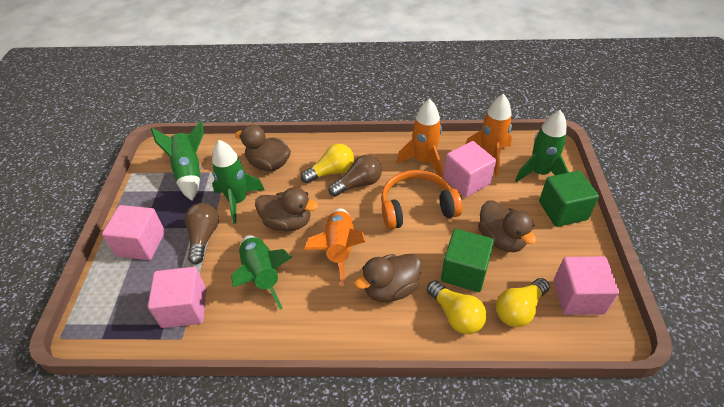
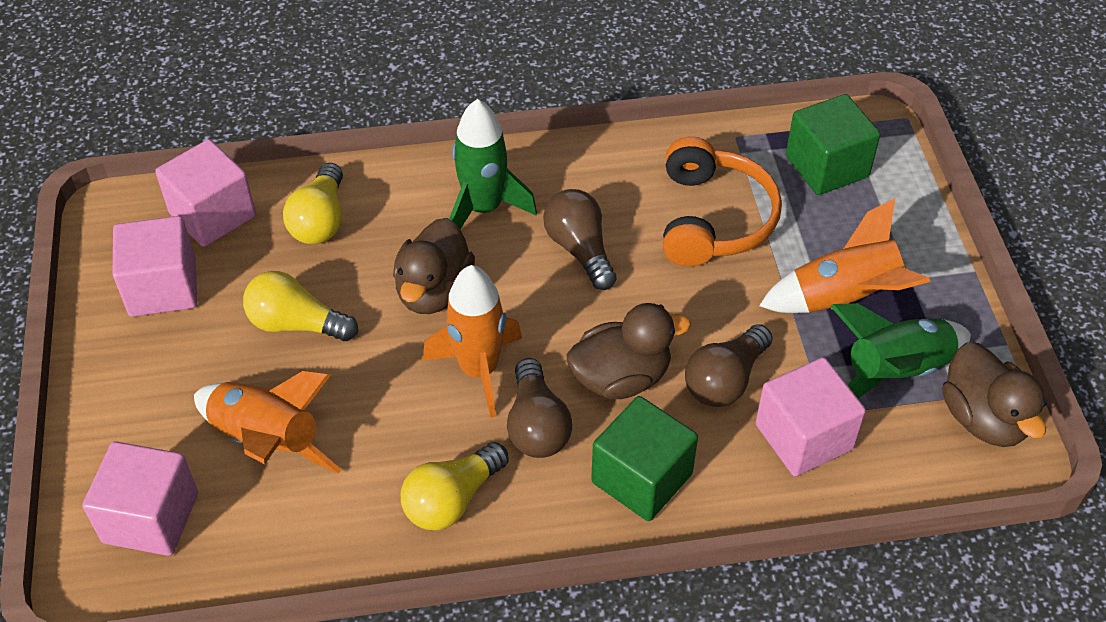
brown duck: 4 -> 3
brown light bulb: 2 -> 3
green rocket: 4 -> 2

